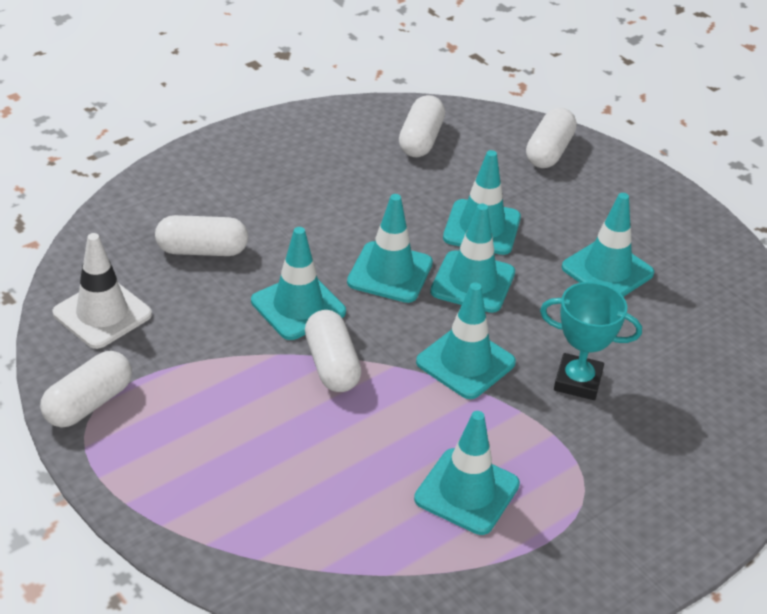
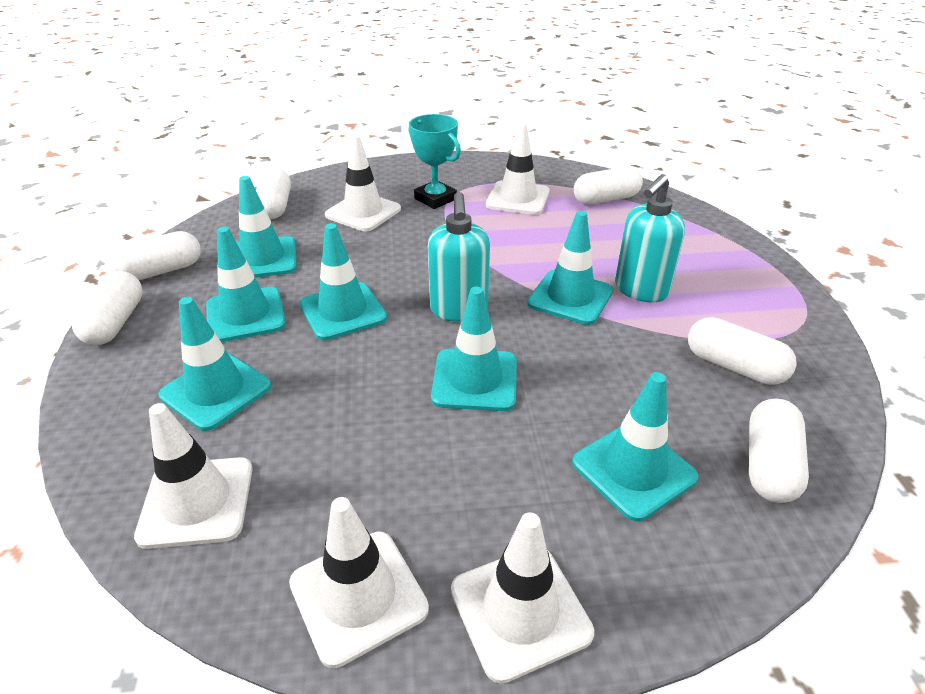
turquoise soap dispenser: 0 -> 2
white capsule: 5 -> 6
white traffic cone: 1 -> 5

